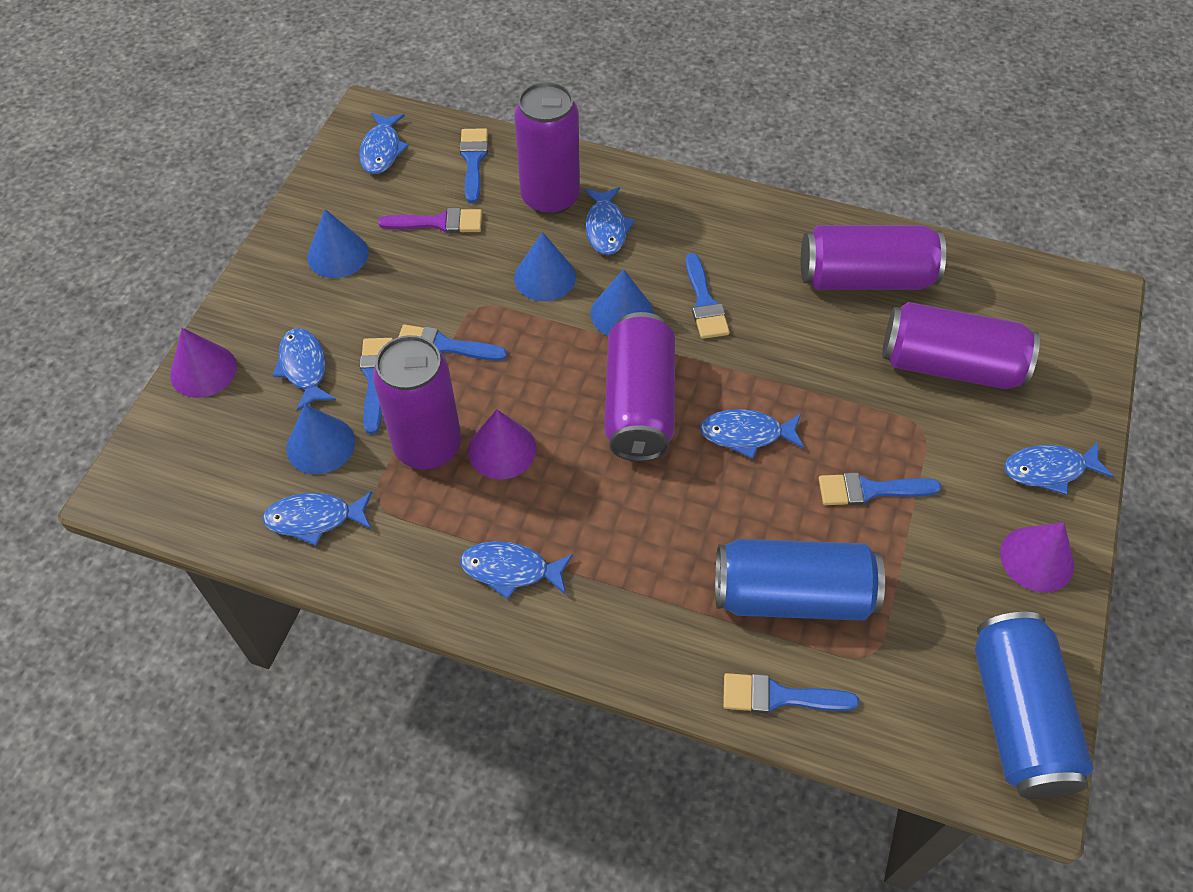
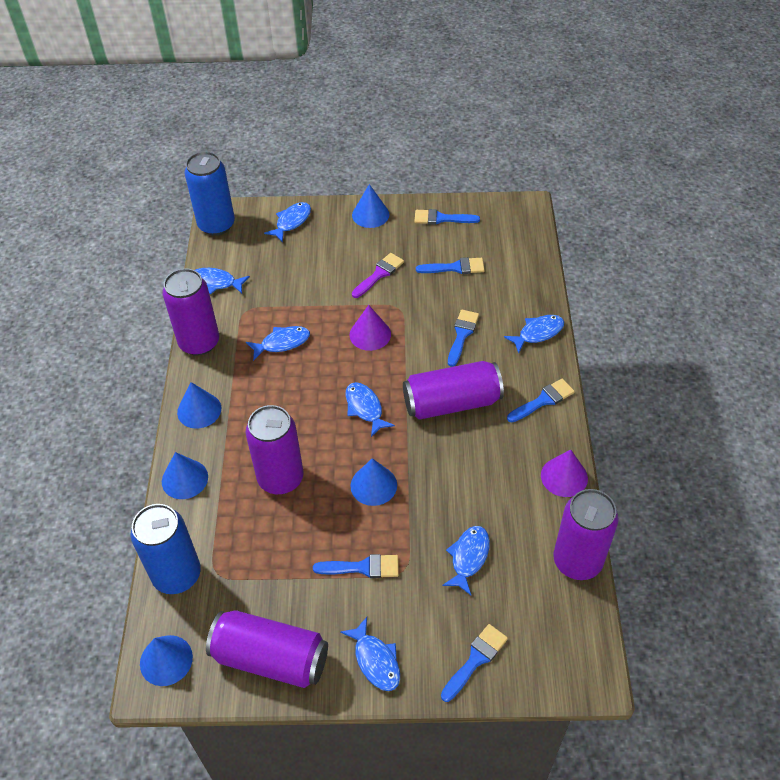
blue cone: 4 -> 5
purple cone: 3 -> 2

